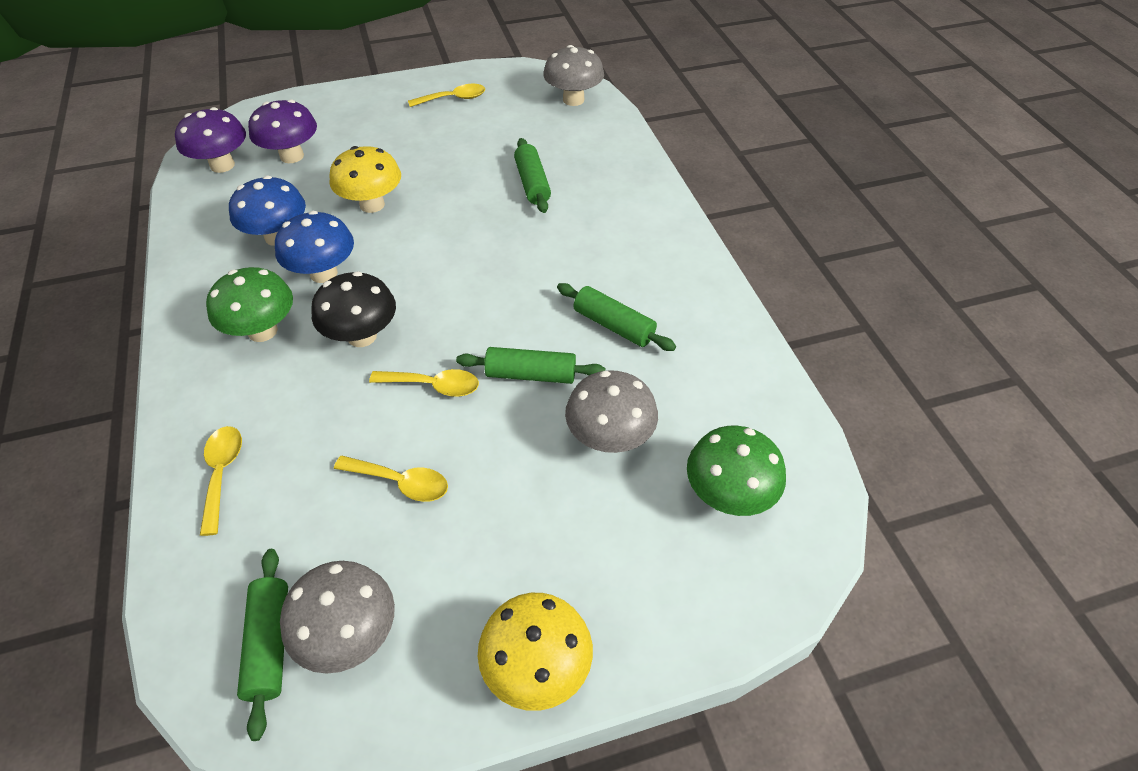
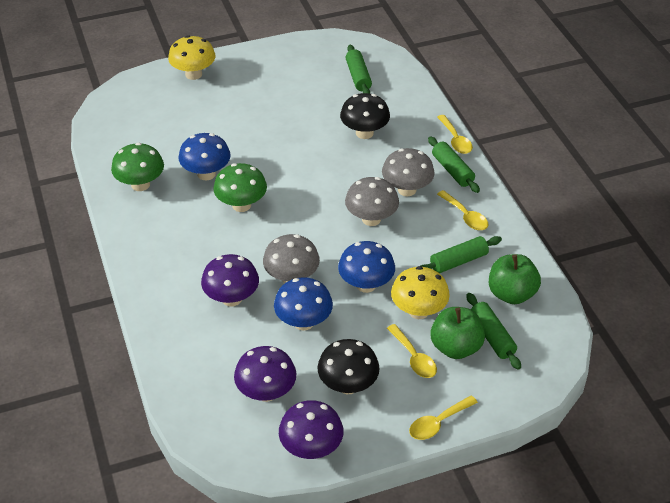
black mushroom: 1 -> 2
blue mushroom: 2 -> 3
green apple: 0 -> 2
purple mushroom: 2 -> 3

